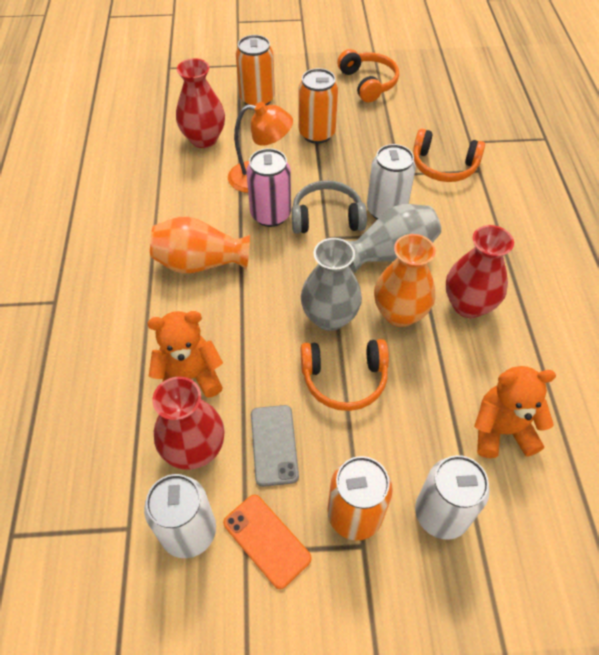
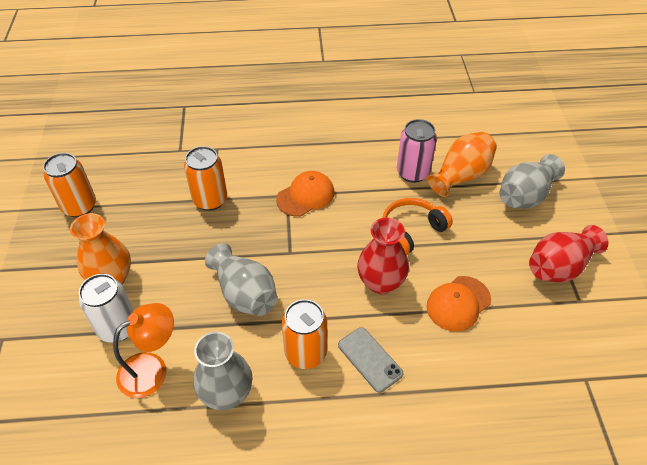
grey headphones: 1 -> 0
grey vase: 2 -> 3
orange cap: 0 -> 2
orange headphones: 3 -> 1
orange phone: 1 -> 0
orange teddy bear: 2 -> 0
red vase: 3 -> 2
white can: 3 -> 1

